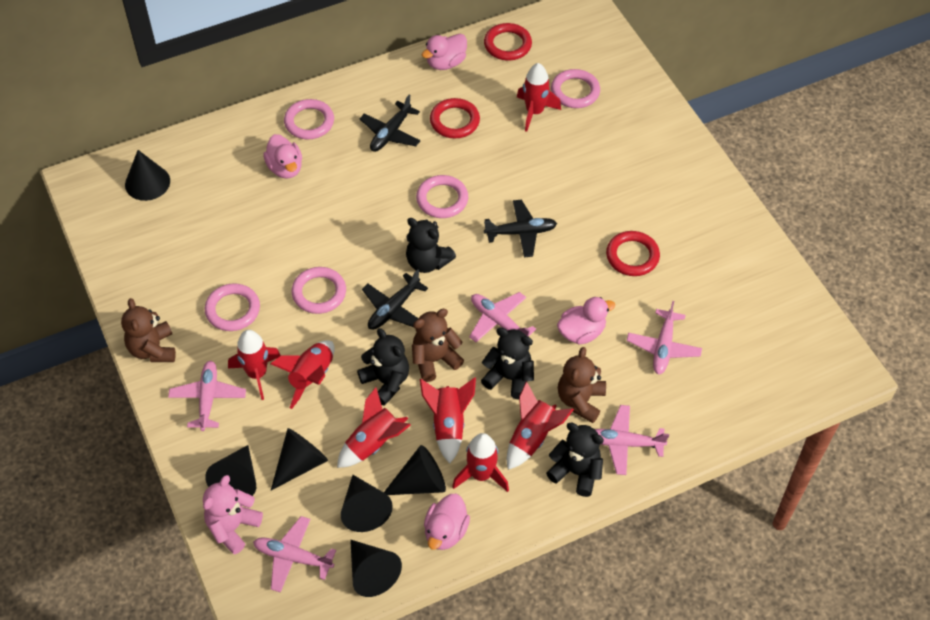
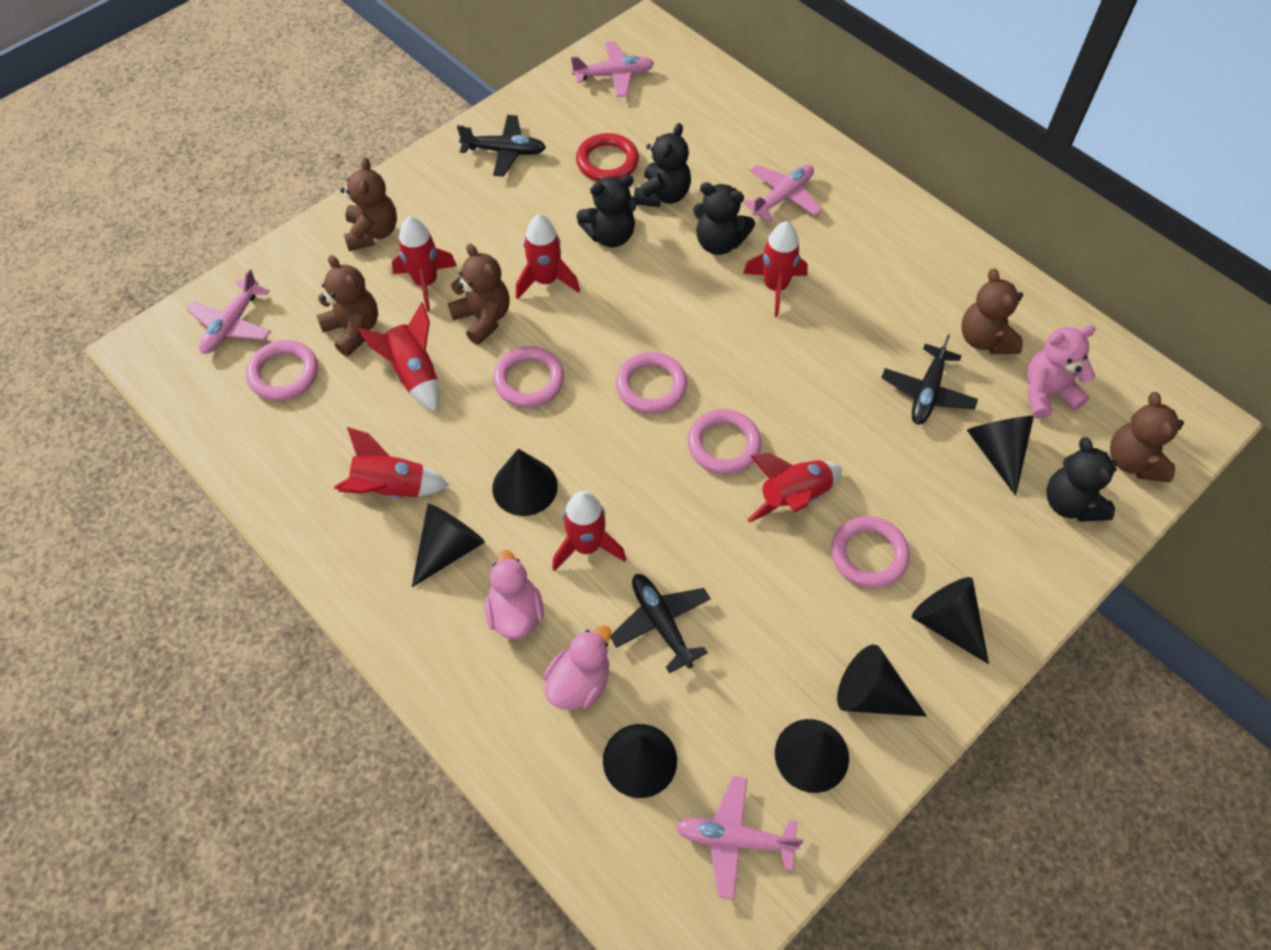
black cone: 6 -> 7
brown teddy bear: 3 -> 5
pink duck: 4 -> 2
pink plane: 5 -> 4
red ring: 3 -> 1

